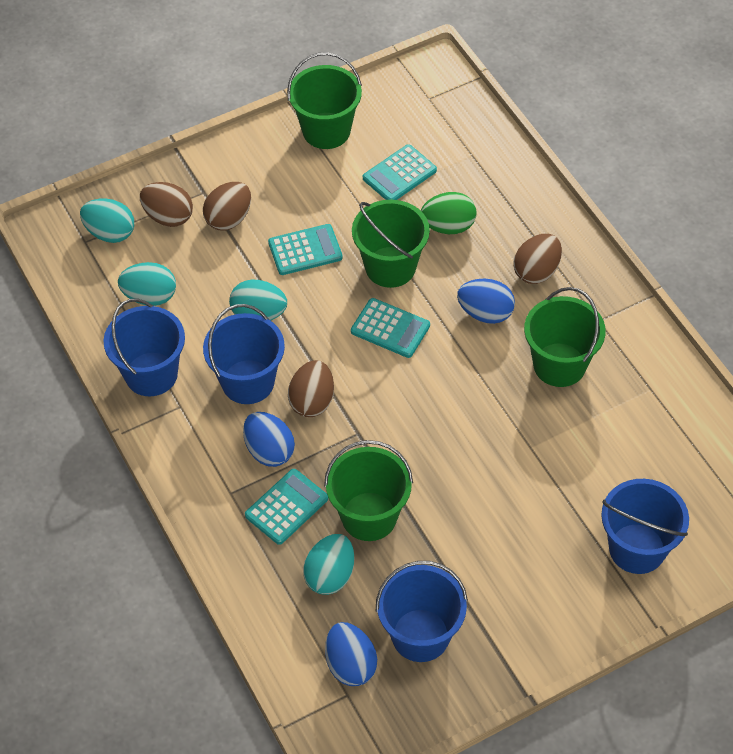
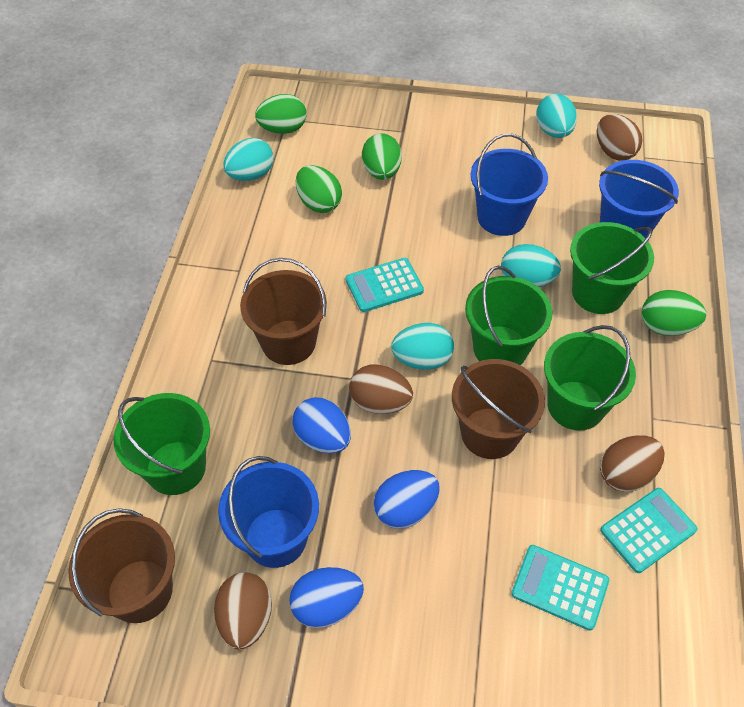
blue bucket: 4 -> 3
brown bucket: 0 -> 3
green egg: 1 -> 4
turquoise calculator: 4 -> 3

